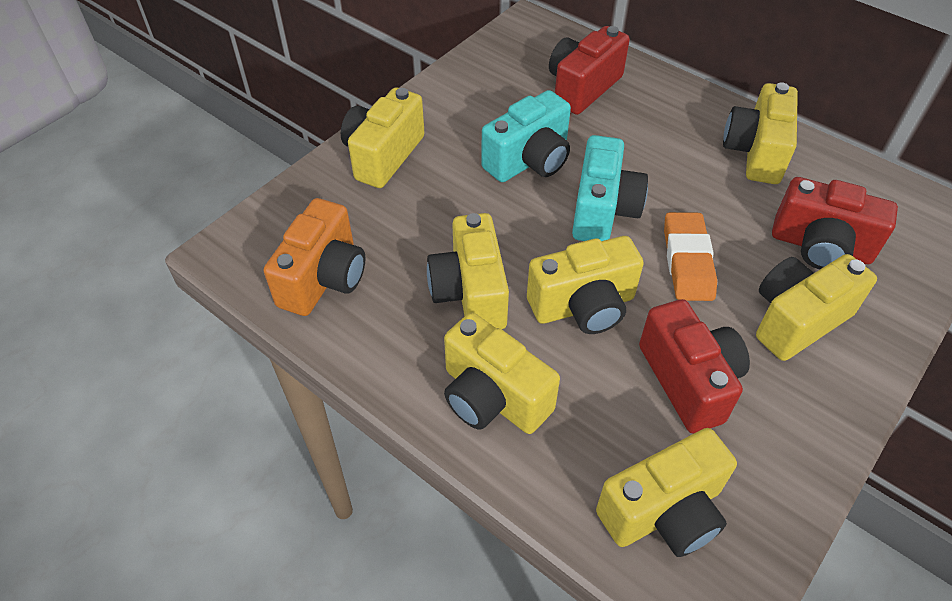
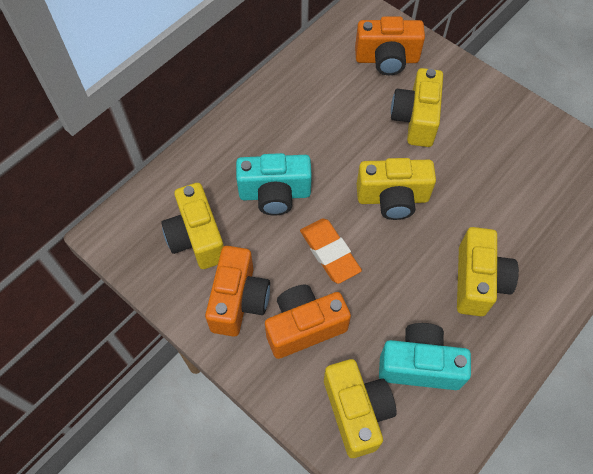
orange camera: 1 -> 3
red camera: 3 -> 0
yellow camera: 7 -> 5

